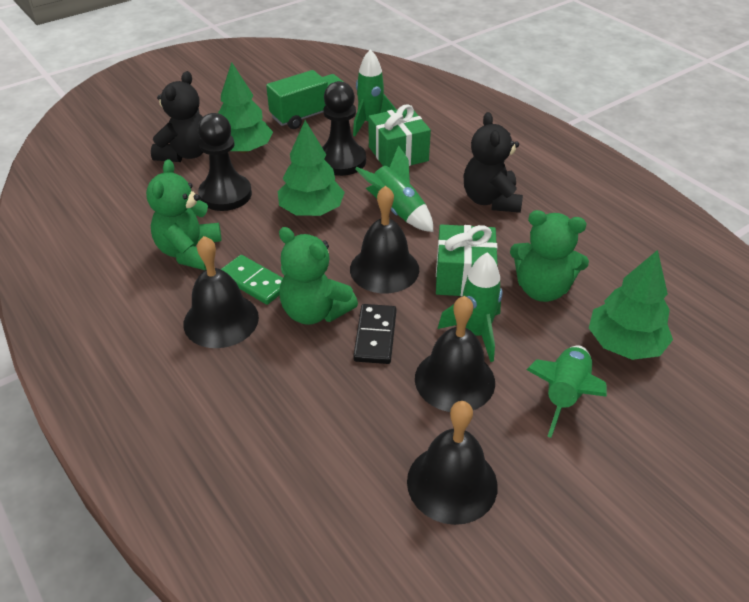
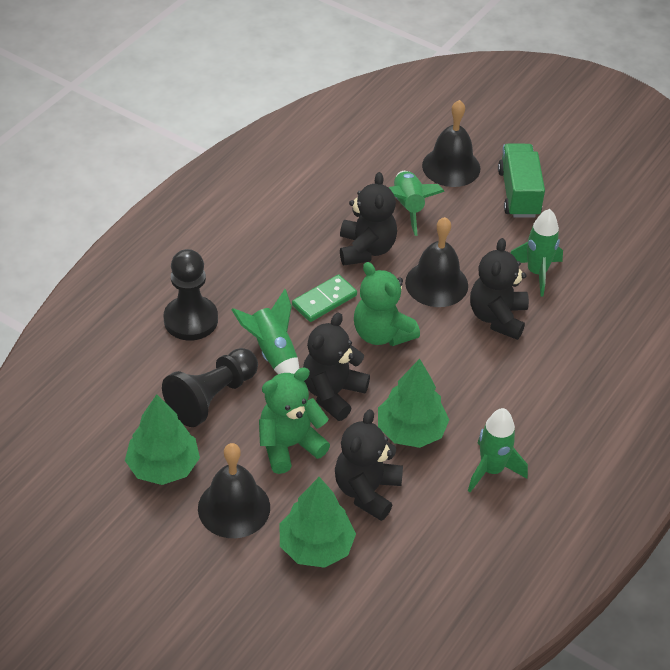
black bell: 4 -> 3
black domino: 1 -> 0
black teddy bear: 2 -> 4
green gift: 2 -> 0
green teddy bear: 3 -> 2

